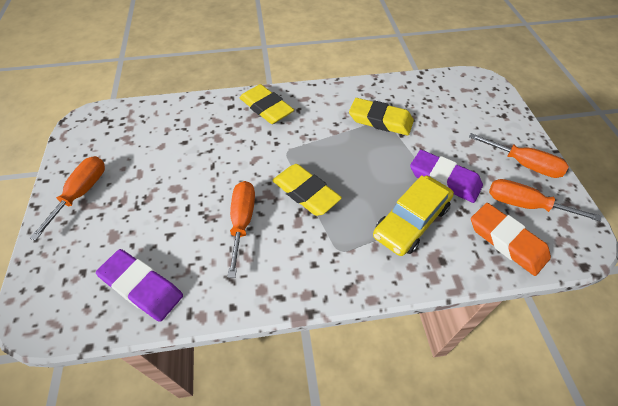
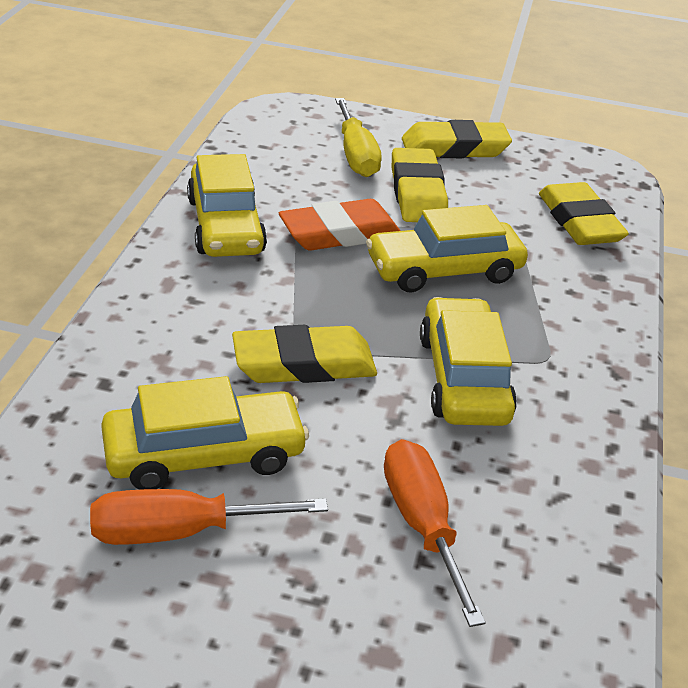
orange screwdriver: 4 -> 2
purple eraser: 2 -> 0
yellow car: 1 -> 4
yellow eraser: 3 -> 4
yellow screwdriver: 0 -> 1

